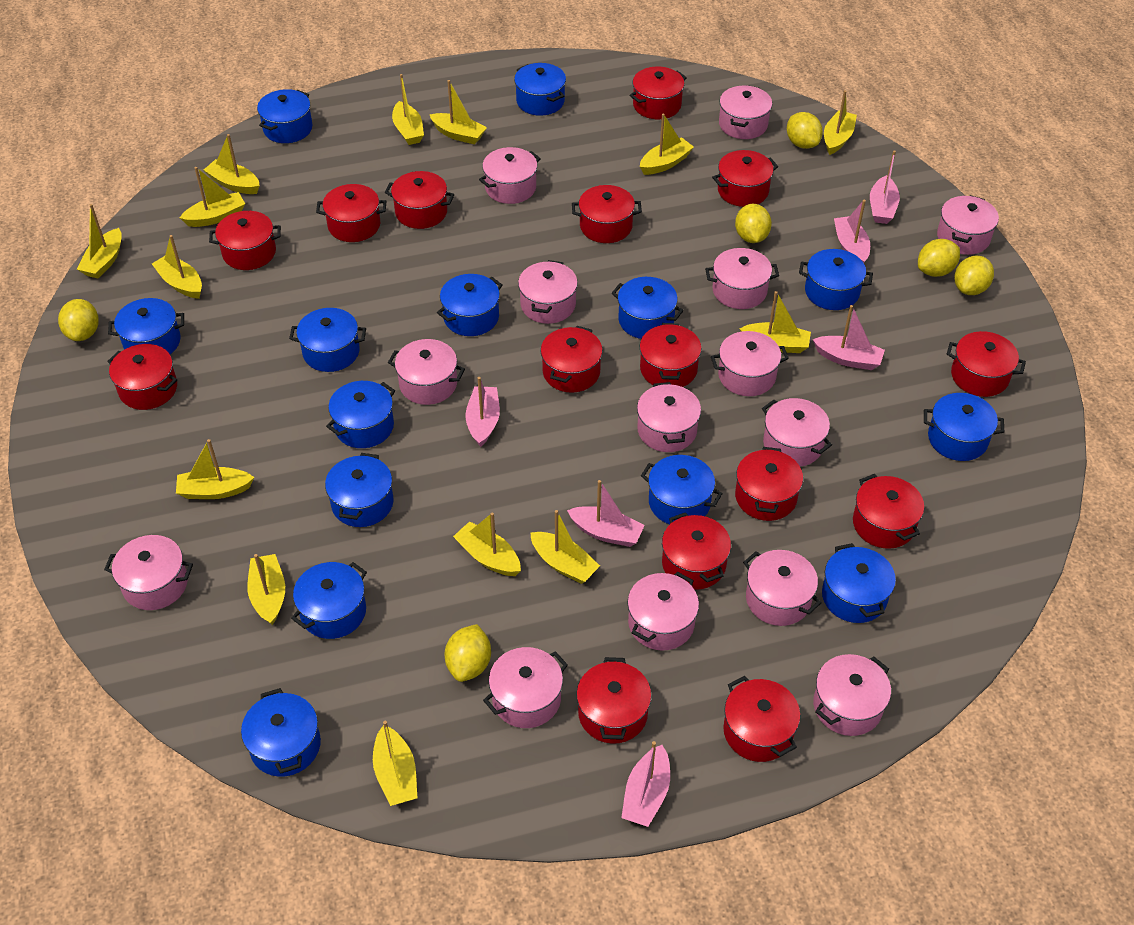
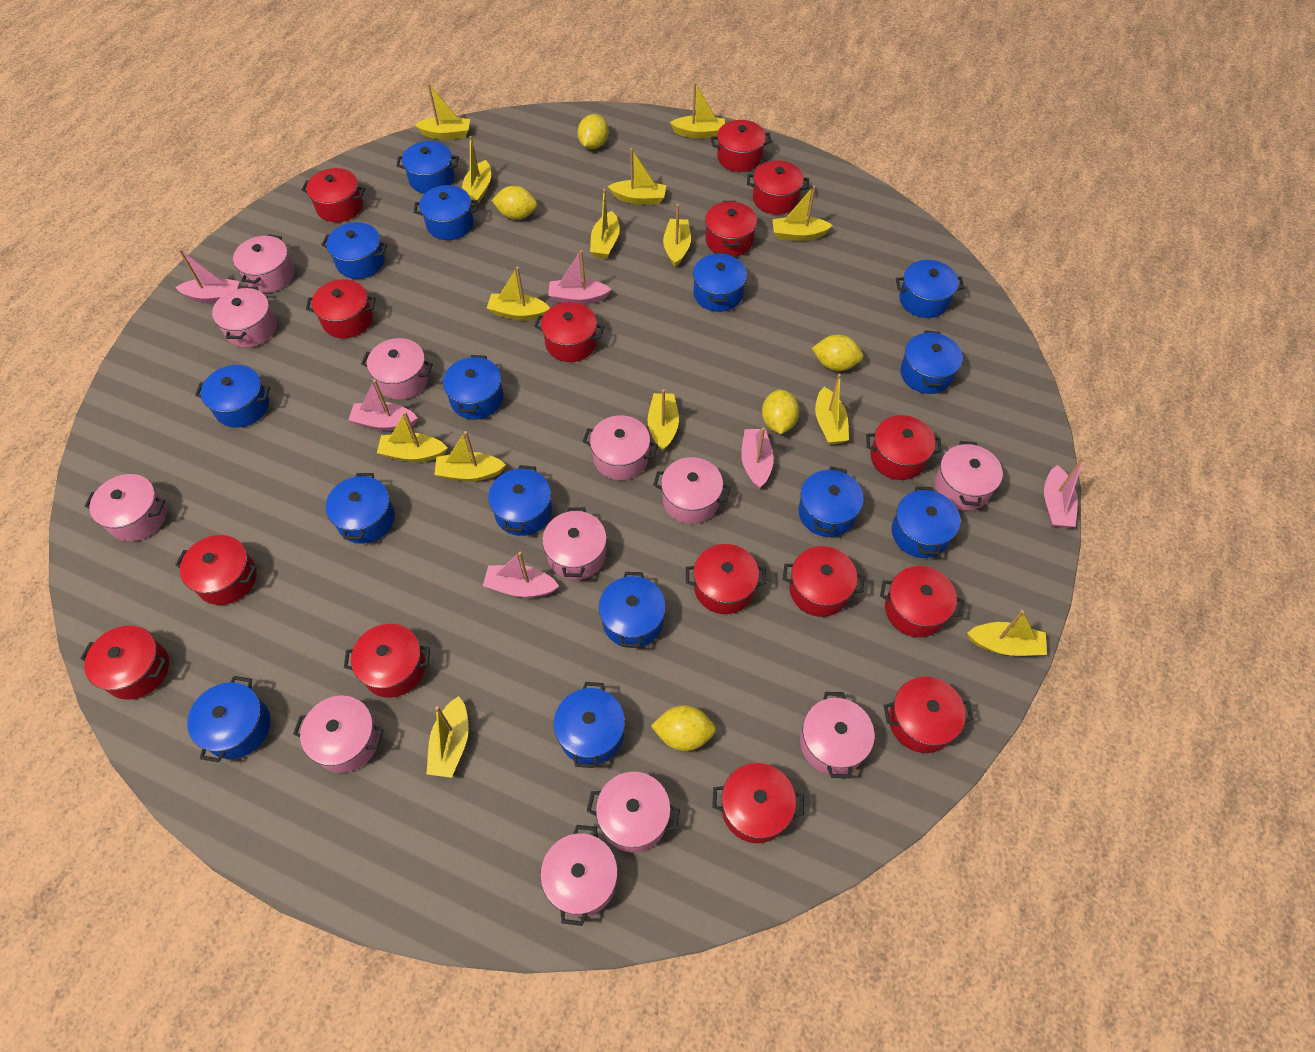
blue pot: 14 -> 15
pink pot: 14 -> 12
yellow lemon: 6 -> 5

